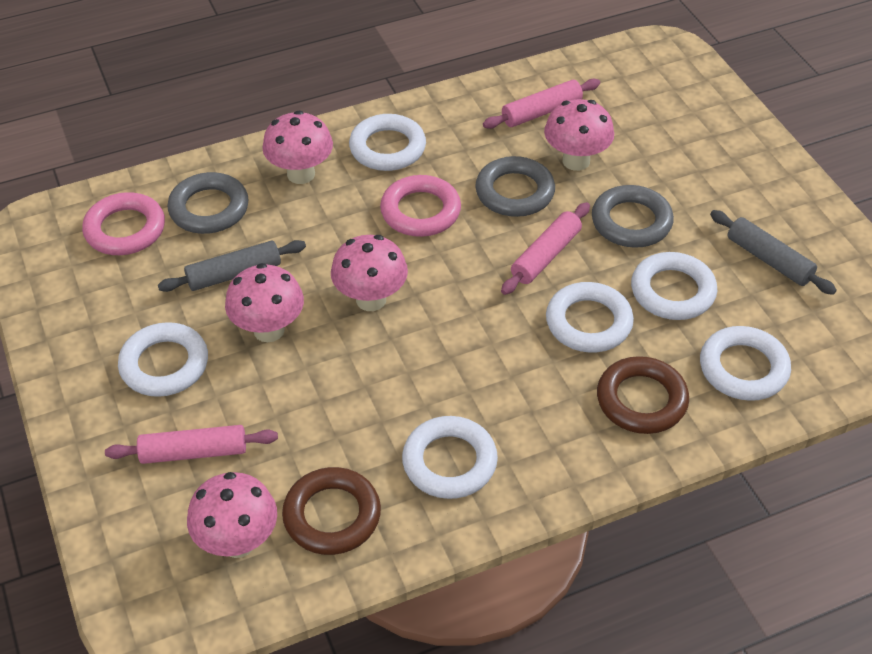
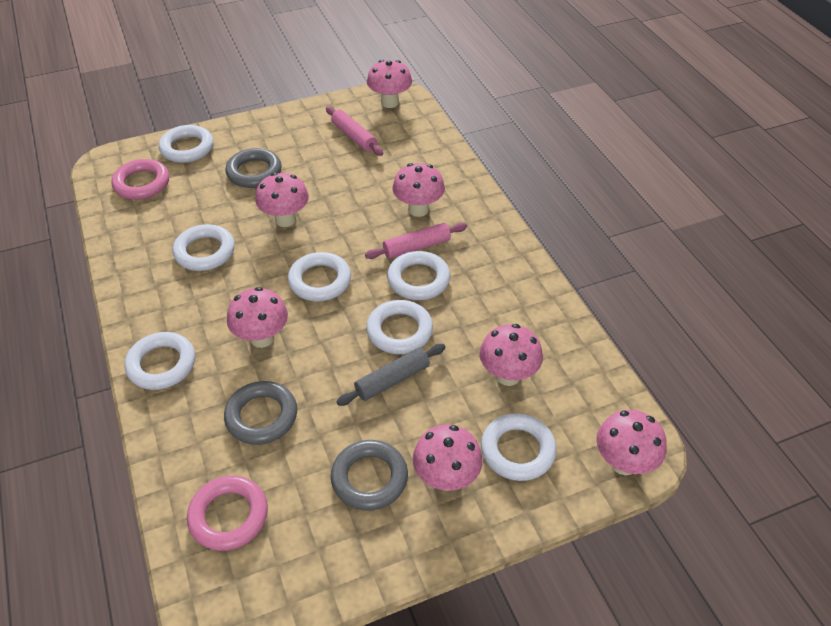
brown ring: 2 -> 0
grey rolling pin: 2 -> 1
pink mushroom: 5 -> 7
pink rolling pin: 3 -> 2
white ring: 6 -> 7

